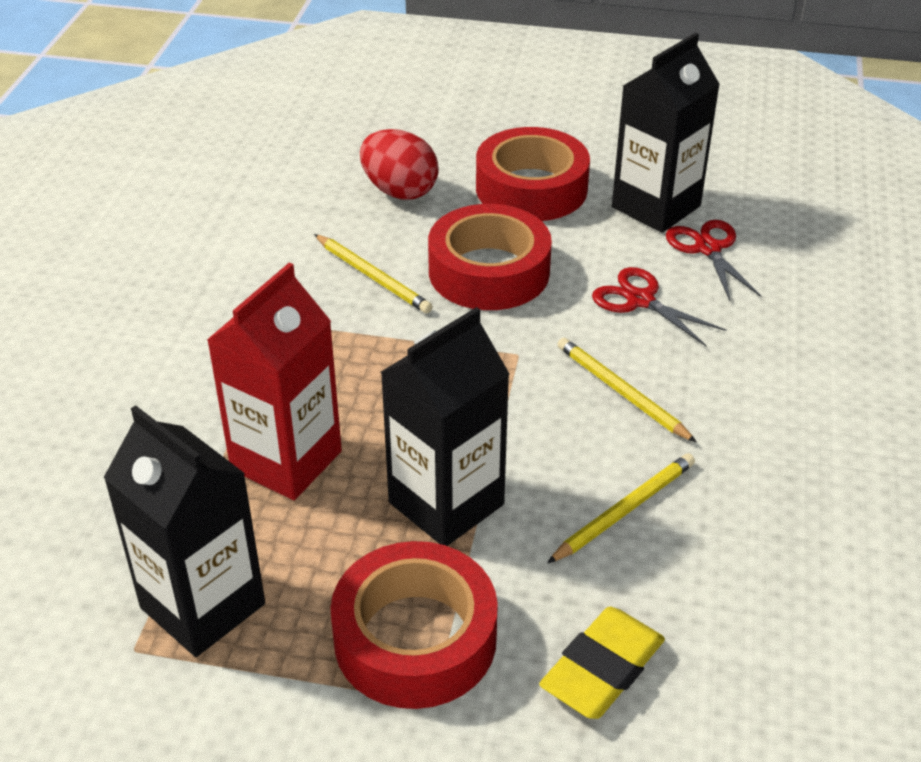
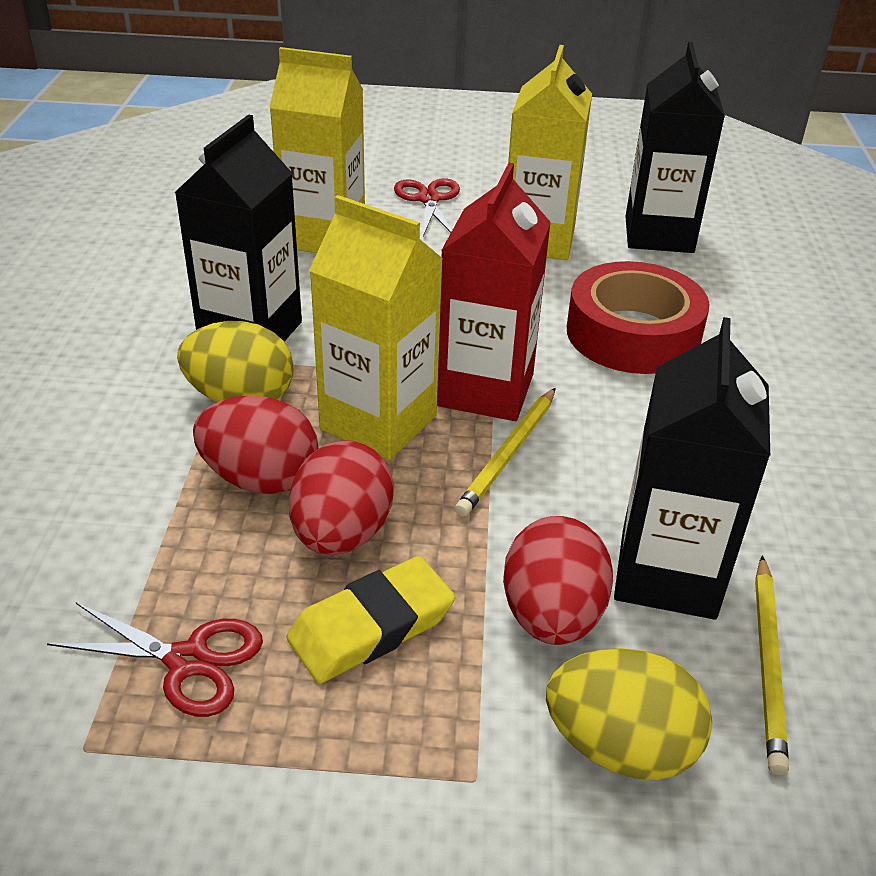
red egg: 1 -> 3
red tape: 3 -> 1
yellow carton: 0 -> 3
yellow egg: 0 -> 2
yellow pencil: 3 -> 2

